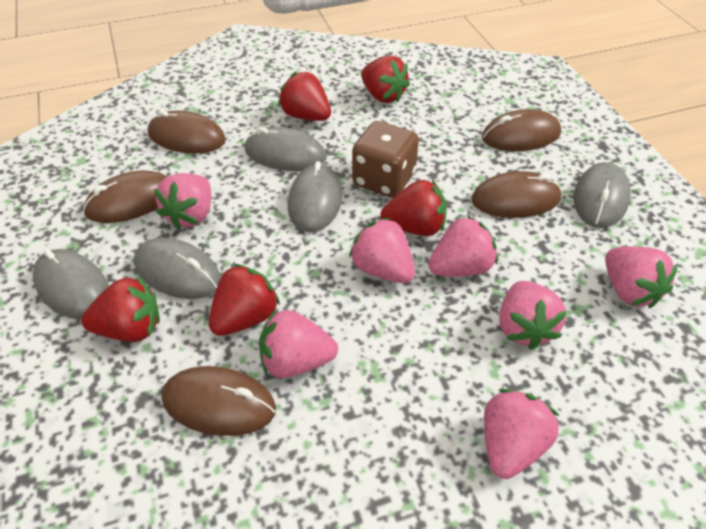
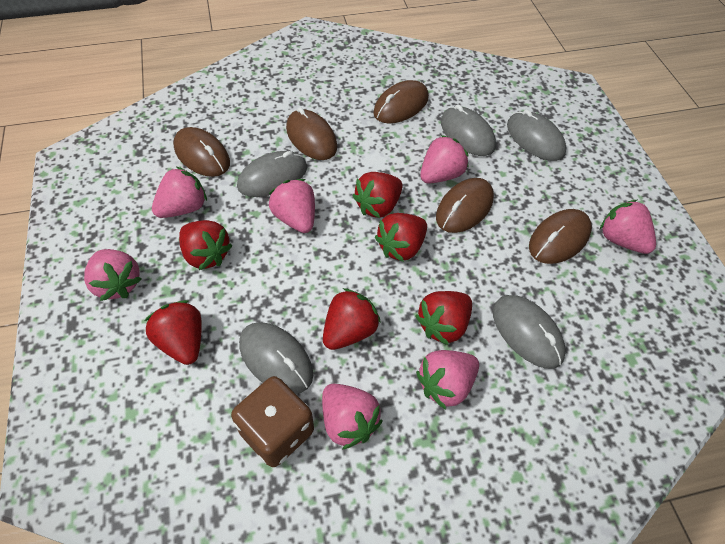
red strawberry: 5 -> 6

